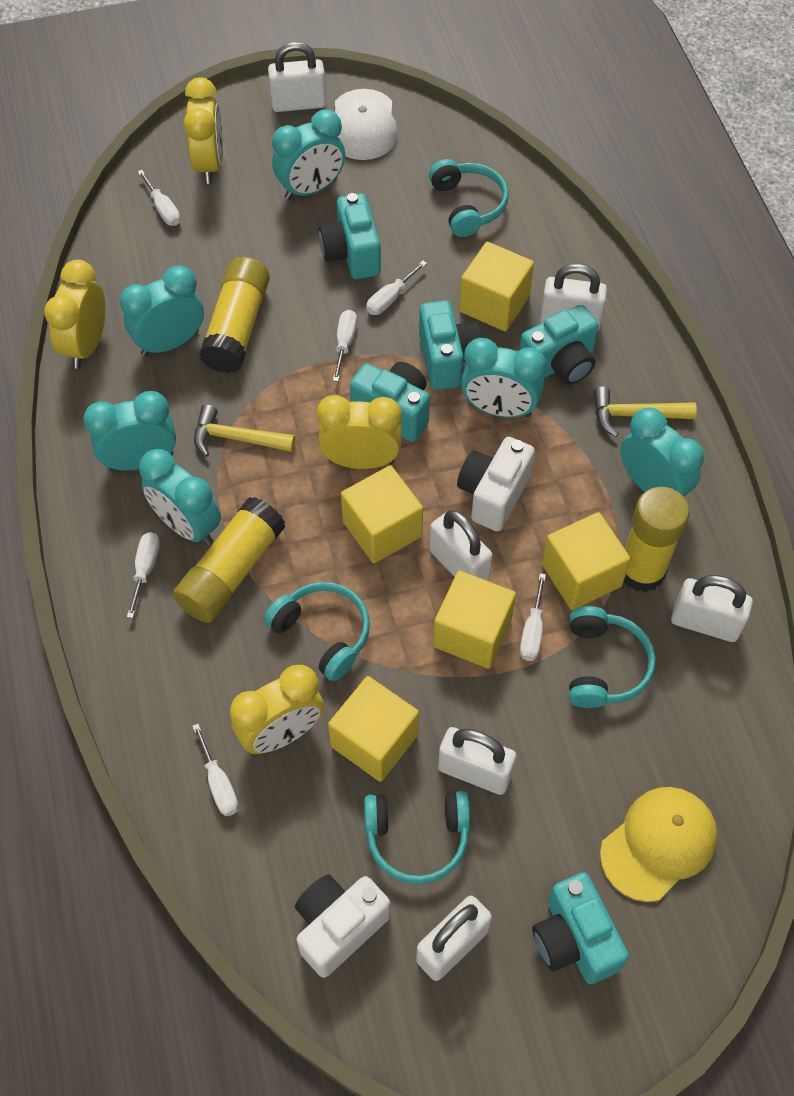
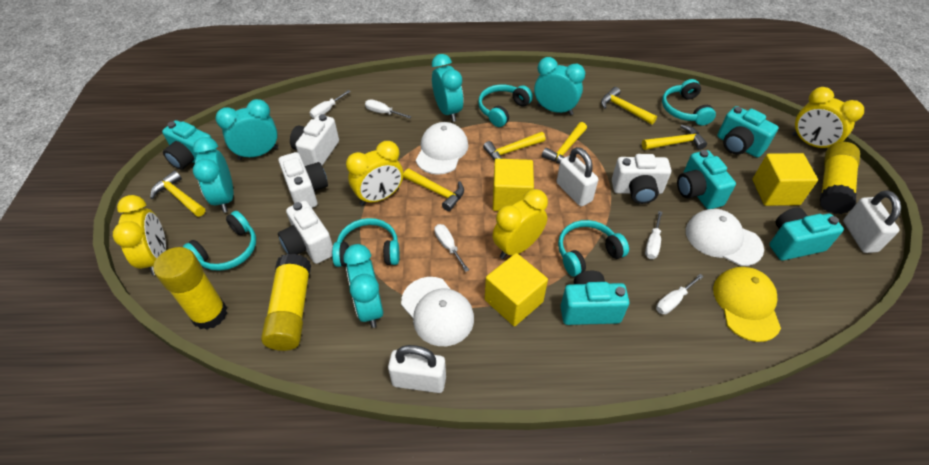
turquoise clock: 6 -> 5
turquoise headphones: 4 -> 5
white camera: 2 -> 4
white cap: 1 -> 3
white padlock: 6 -> 3
white screwdriver: 6 -> 5
yellow cube: 5 -> 3
yellow hammer: 2 -> 6

